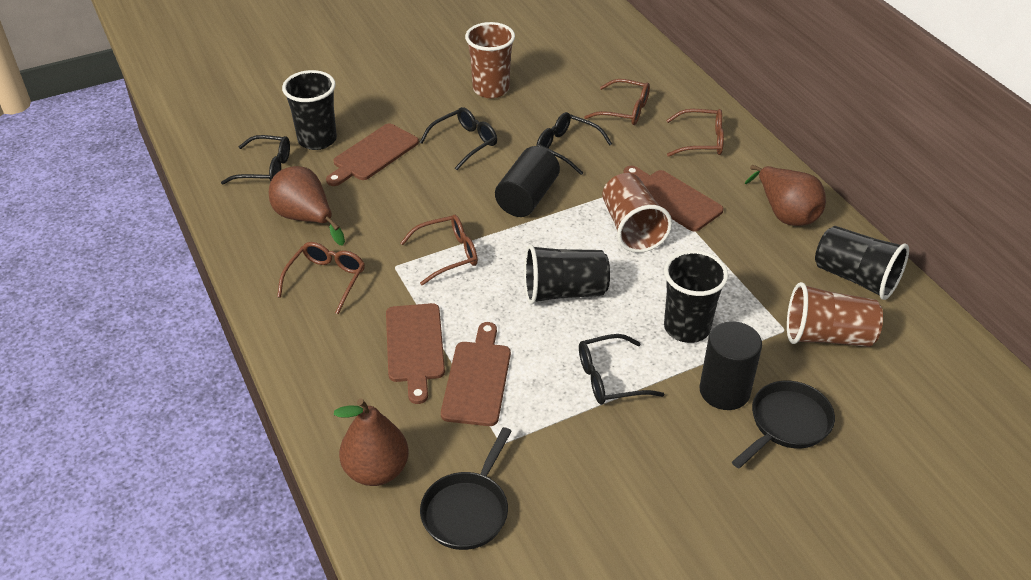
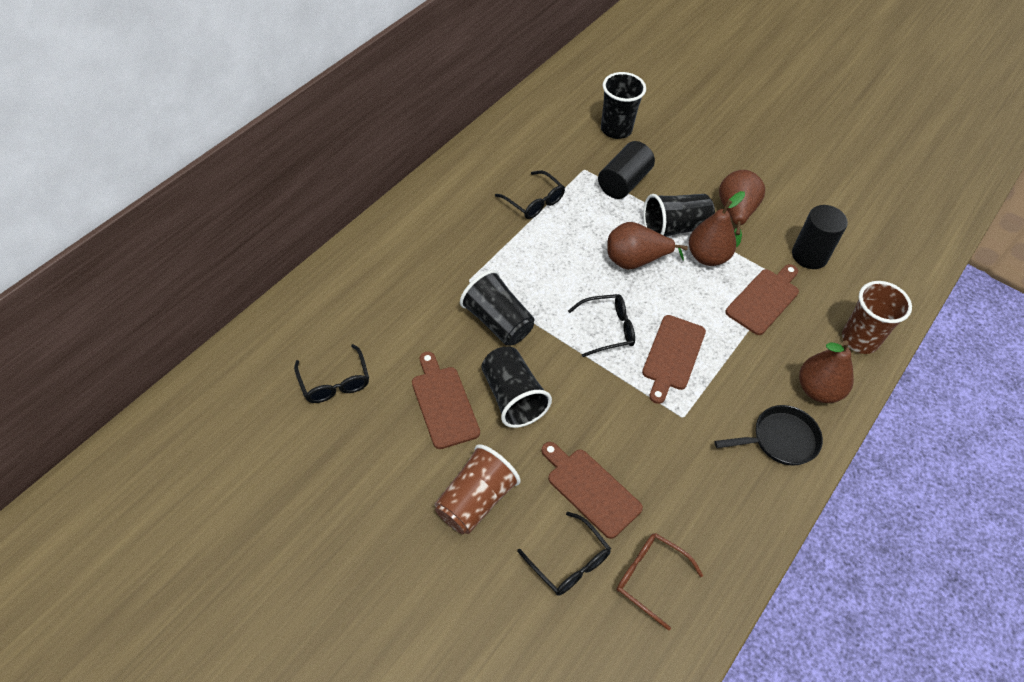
black pan: 2 -> 1
brown cup: 3 -> 2
brown glasses: 4 -> 1
brown pear: 3 -> 4

